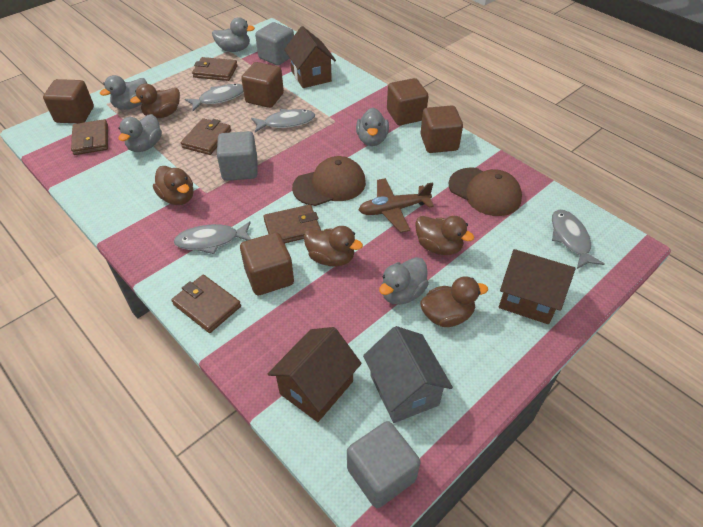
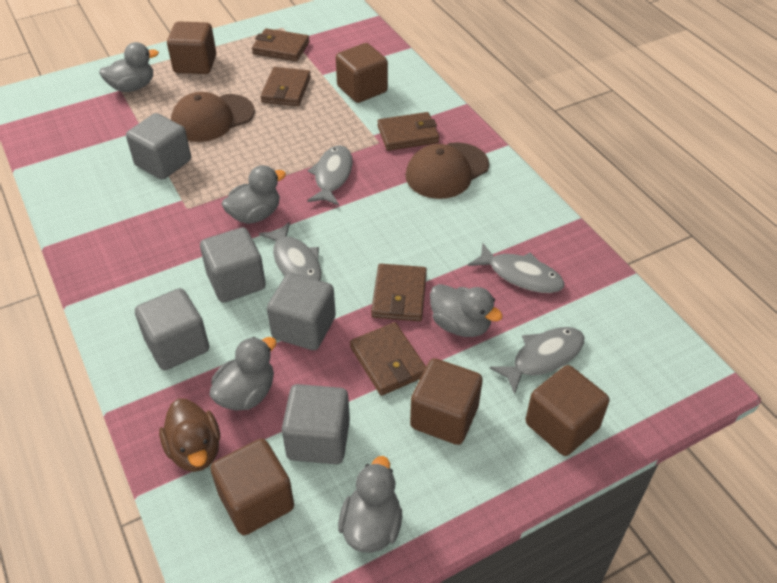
brown duck: 5 -> 1
brown house: 3 -> 0
brown plane: 1 -> 0
grey cube: 3 -> 5
grey house: 1 -> 0

